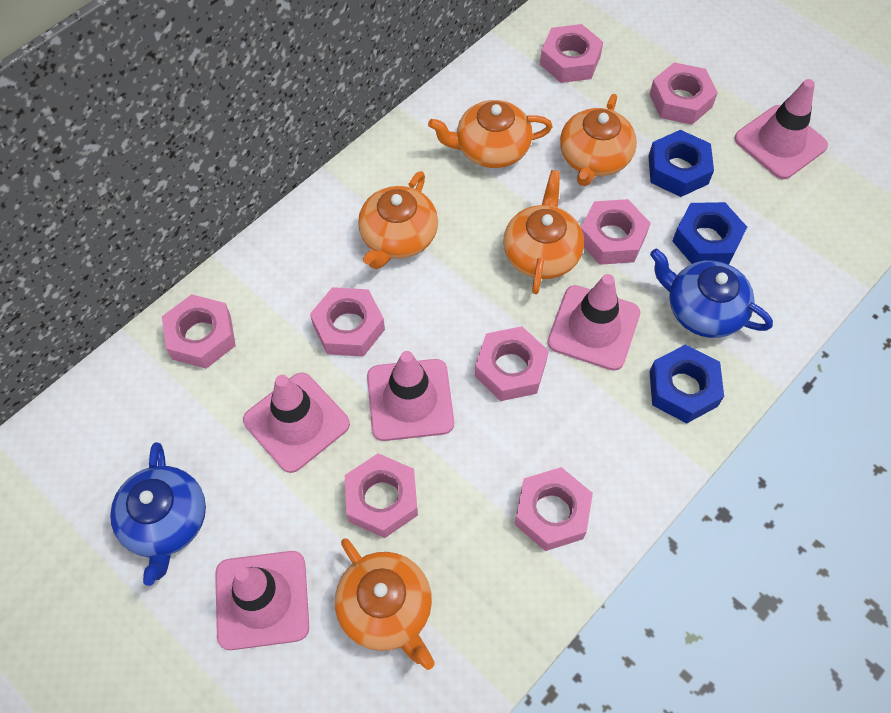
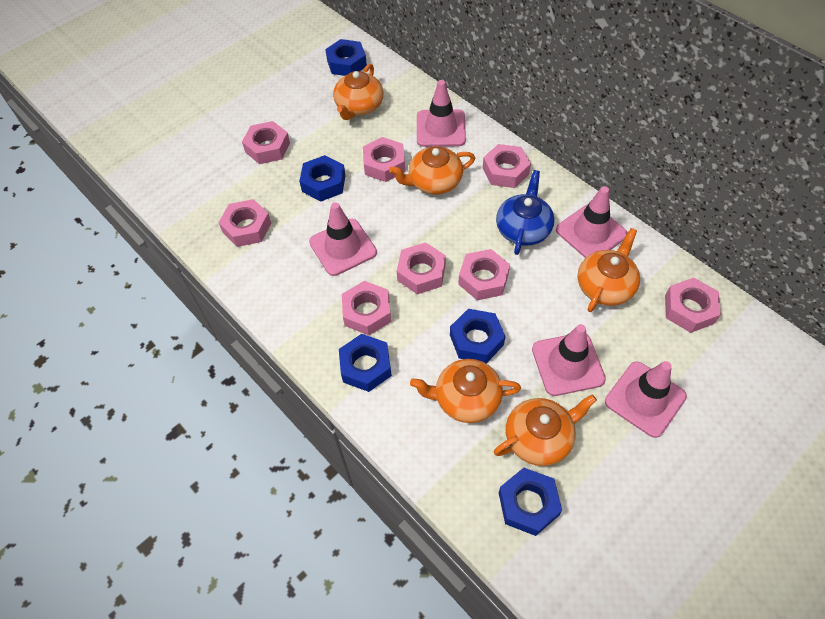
blue nut: 3 -> 5
blue teapot: 2 -> 1

